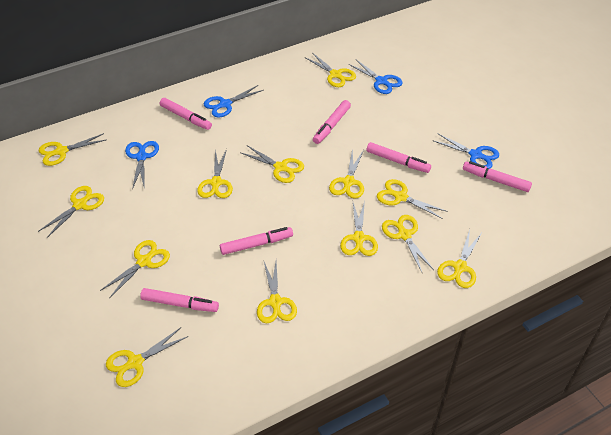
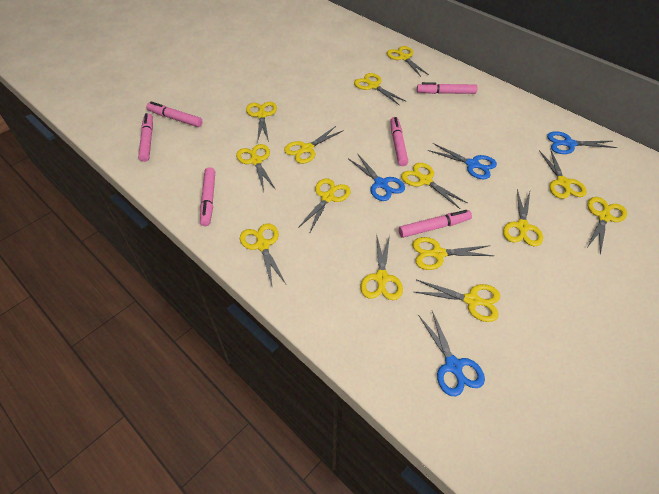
yellow scissors: 13 -> 14

